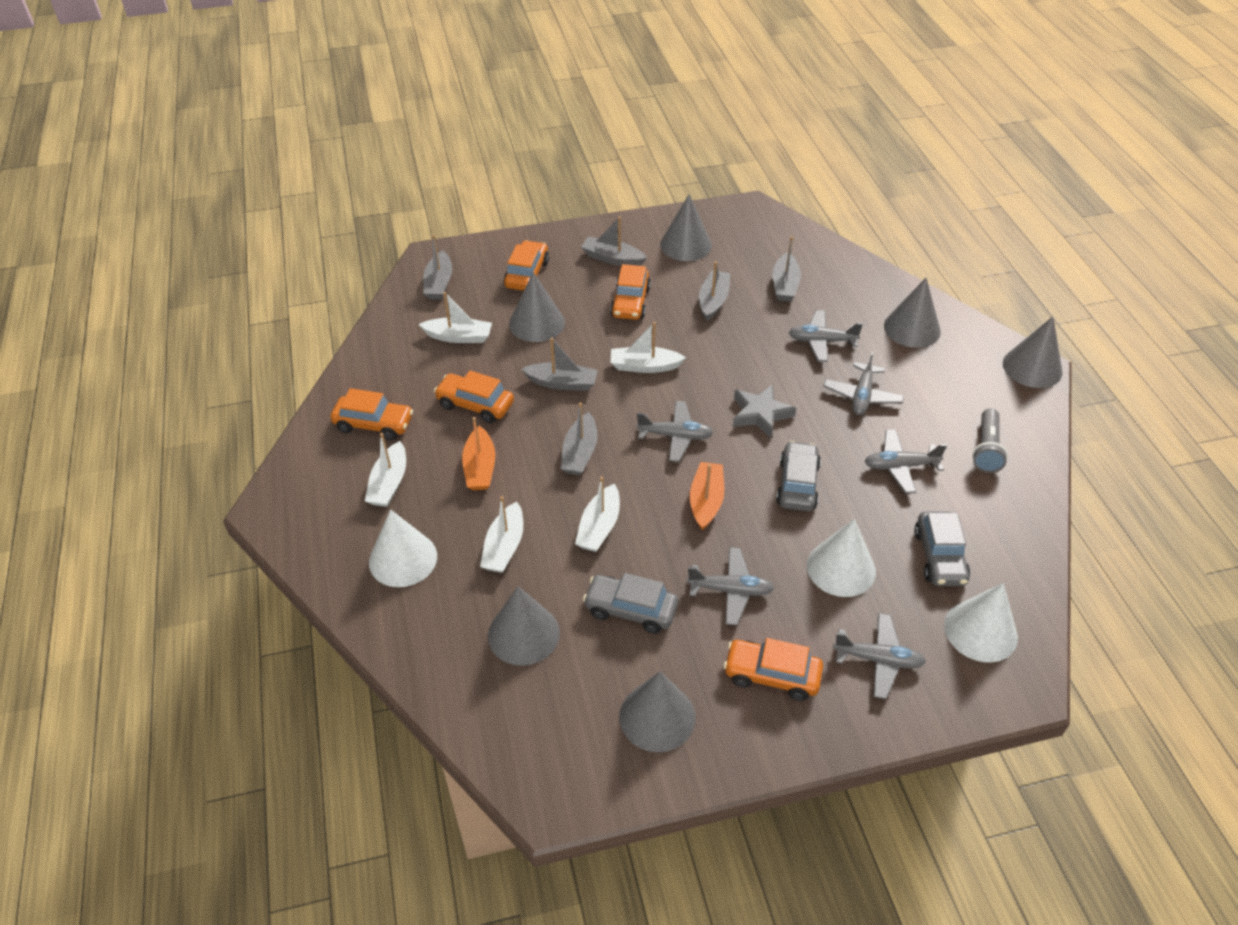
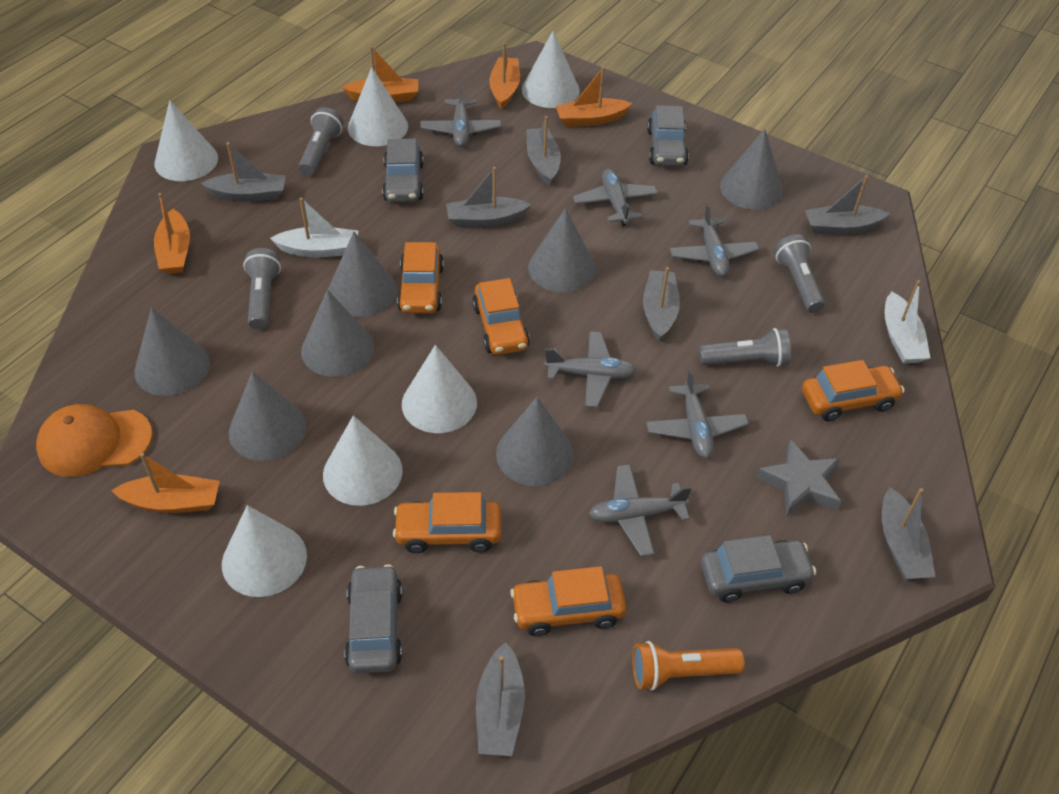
grey boat: 6 -> 7
grey car: 3 -> 4
grey cone: 6 -> 7
grey flashlight: 1 -> 4
orange boat: 2 -> 5
orange cap: 0 -> 1
orange flashlight: 0 -> 1
white boat: 5 -> 2
white cone: 3 -> 6

